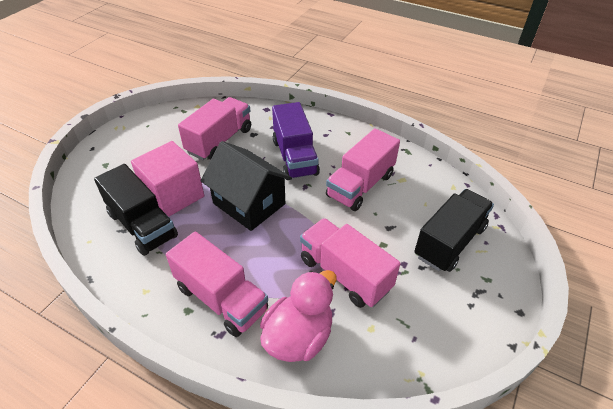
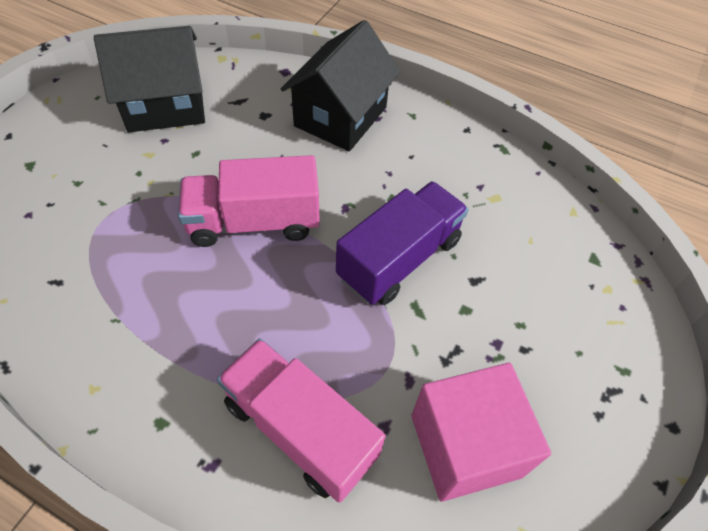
black house: 1 -> 2
black truck: 2 -> 0
pink duck: 1 -> 0
pink truck: 4 -> 2

